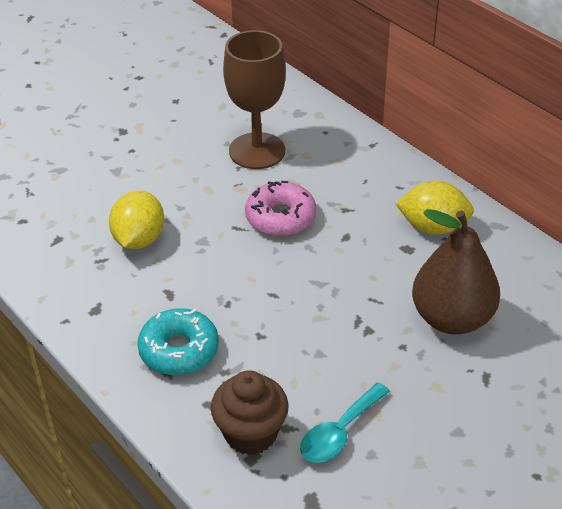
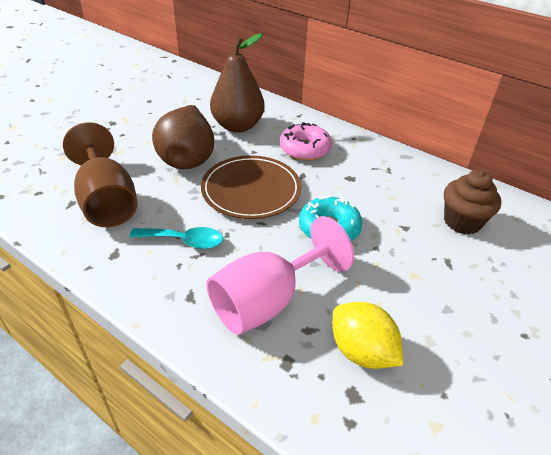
brown pear: 1 -> 2
brown plate: 0 -> 1
pink goblet: 0 -> 1
yellow lemon: 2 -> 1

